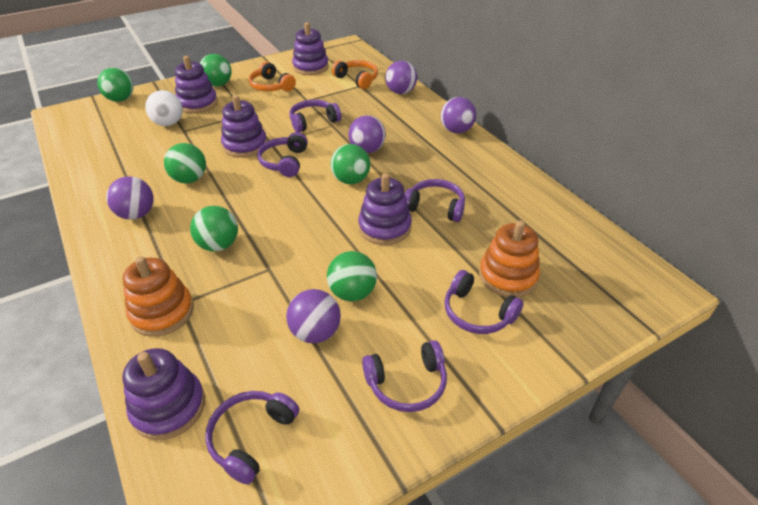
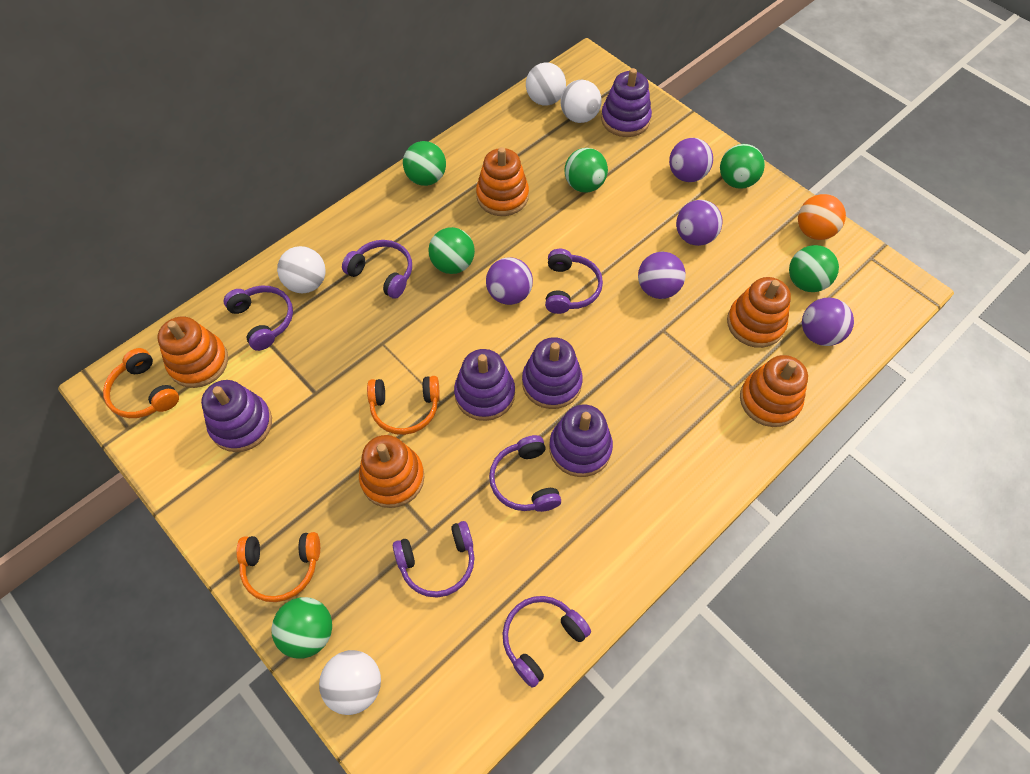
orange ball: 0 -> 1
orange headphones: 2 -> 3
orange stacking toy: 2 -> 5
white ball: 1 -> 4

